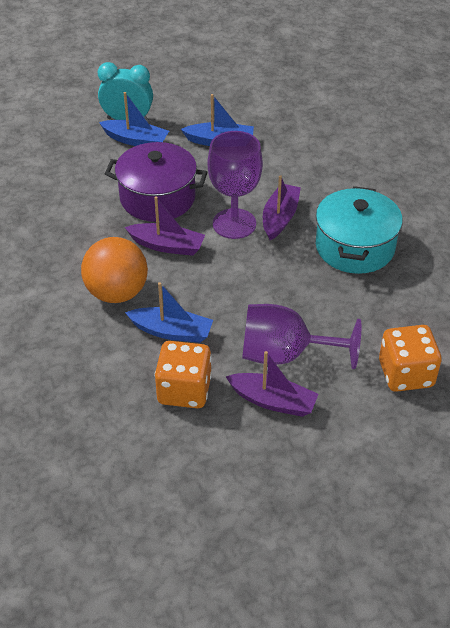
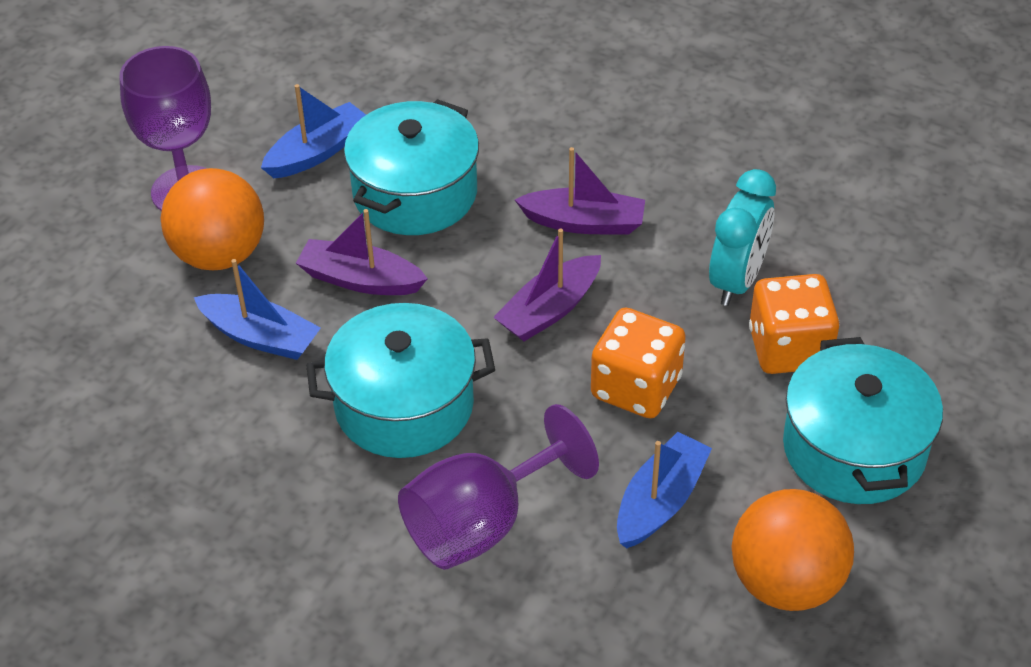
orange ball: 1 -> 2
purple pot: 1 -> 0
turquoise pot: 1 -> 3

